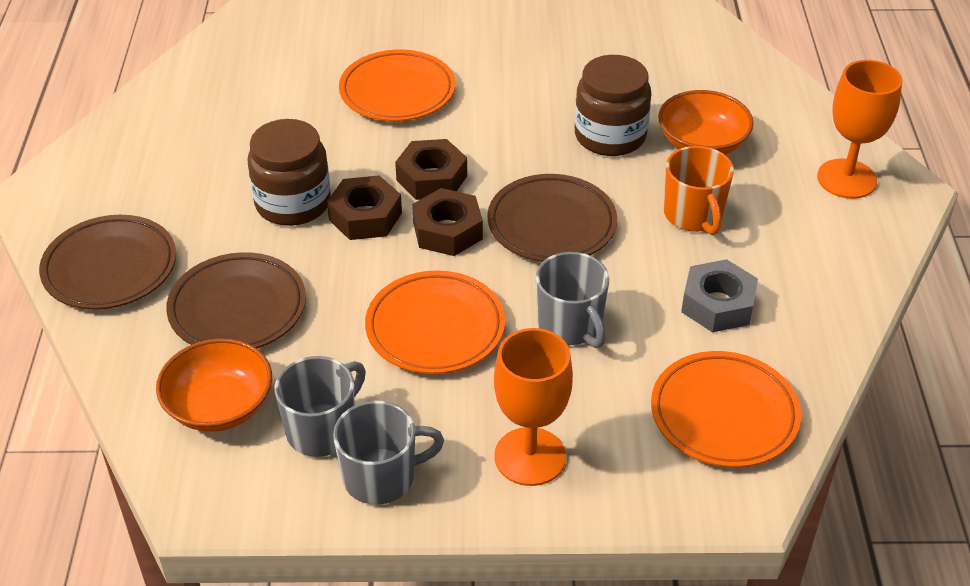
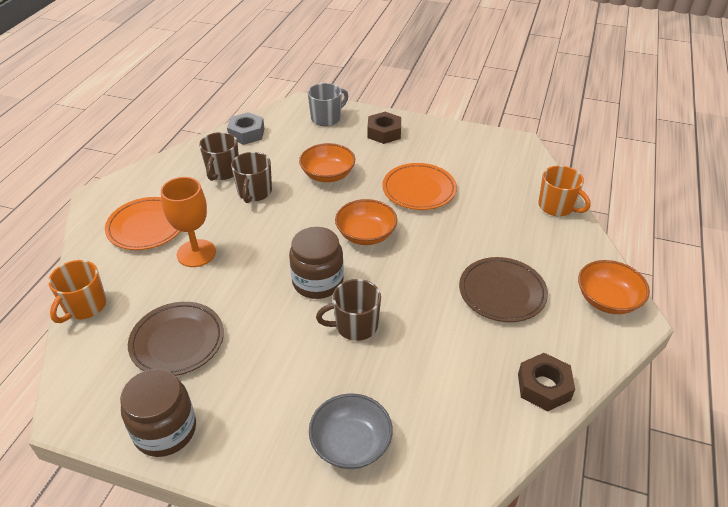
brown mug: 0 -> 3
brown nut: 3 -> 2
brown plate: 3 -> 2
grey bowl: 0 -> 1
grey mug: 3 -> 1
orange bowl: 2 -> 3
orange goblet: 2 -> 1
orange mug: 1 -> 2
orange plate: 3 -> 2

